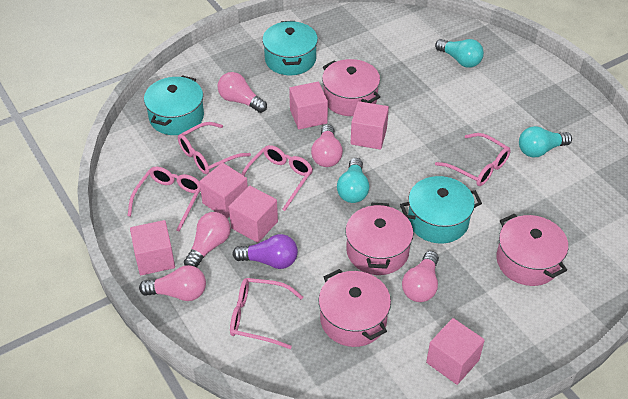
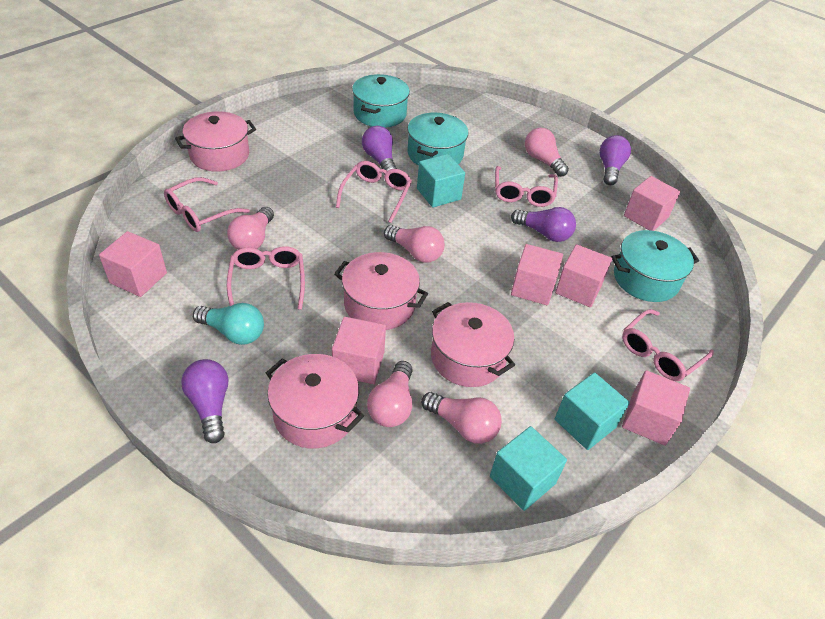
purple light bulb: 1 -> 4
turquoise cube: 0 -> 3
turquoise light bulb: 3 -> 1

